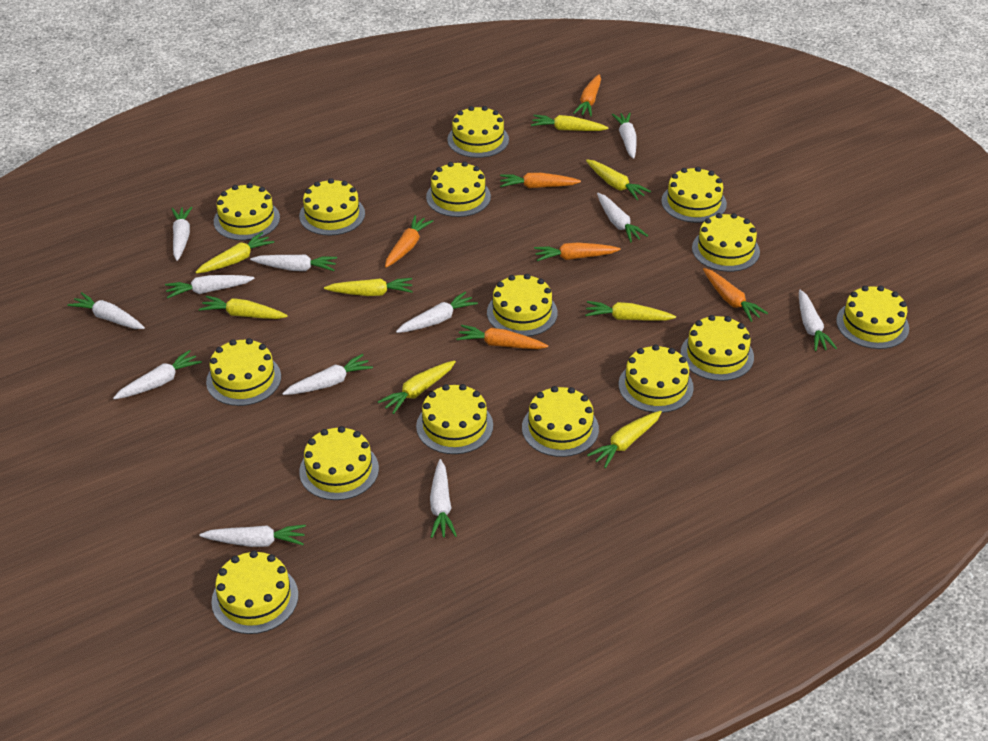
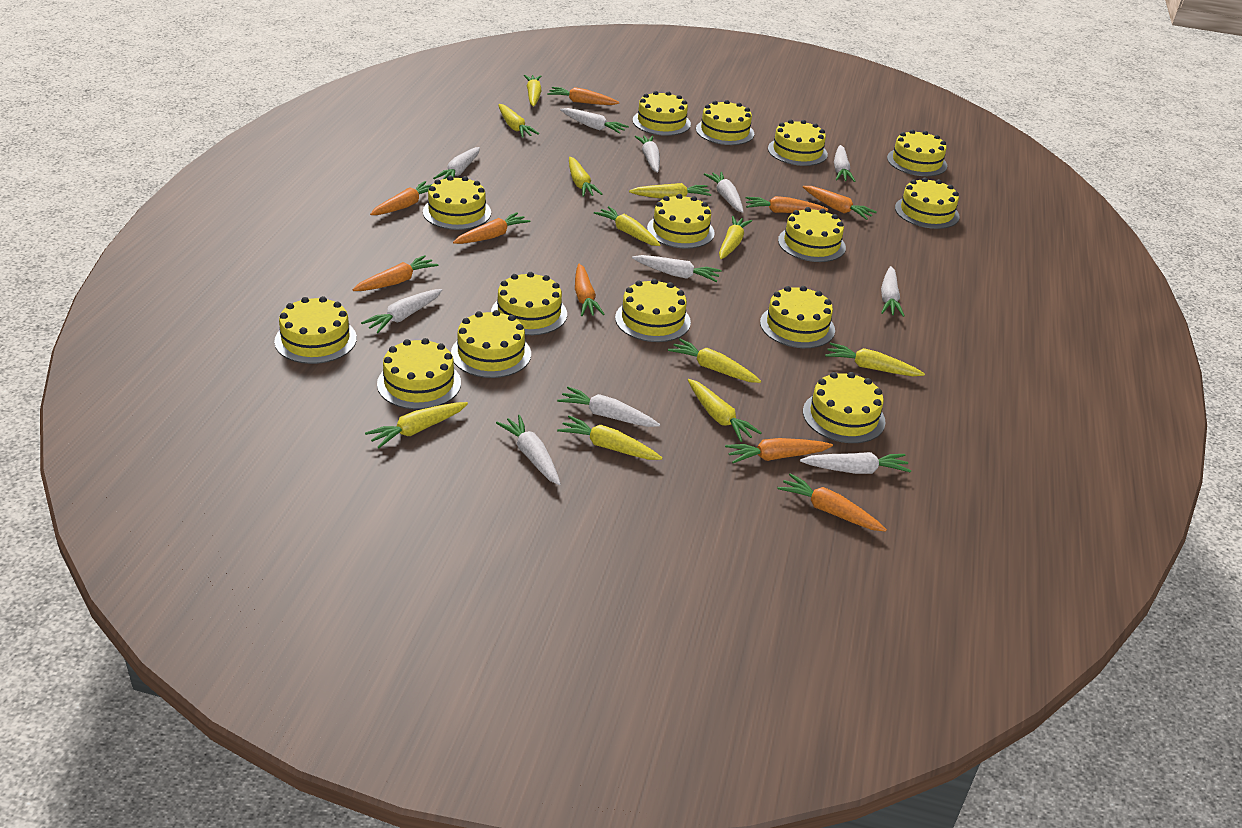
orange carrot: 6 -> 9
white carrot: 12 -> 11
yellow carrot: 8 -> 11

